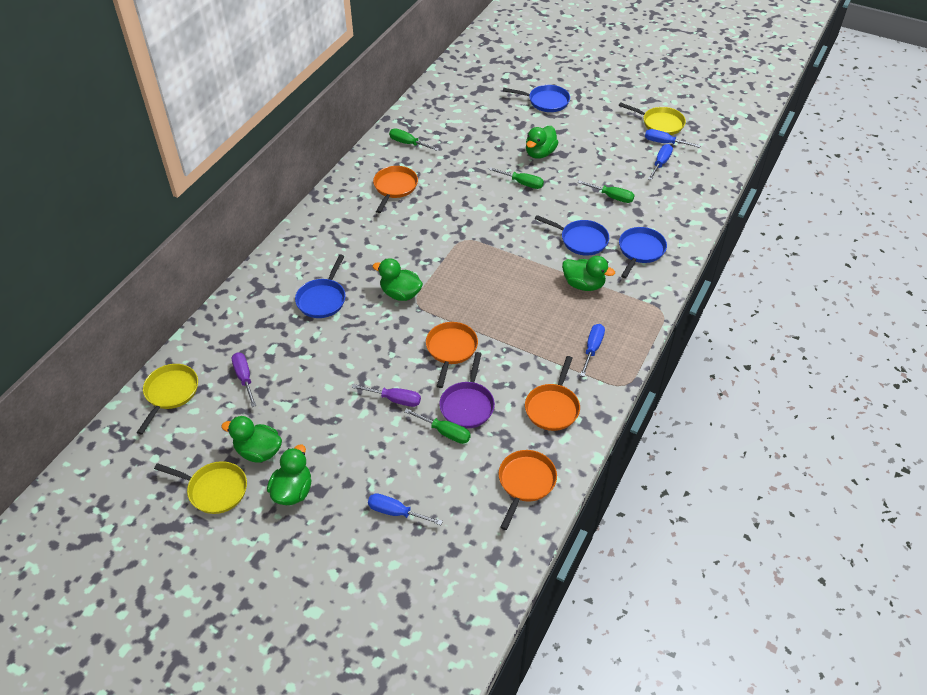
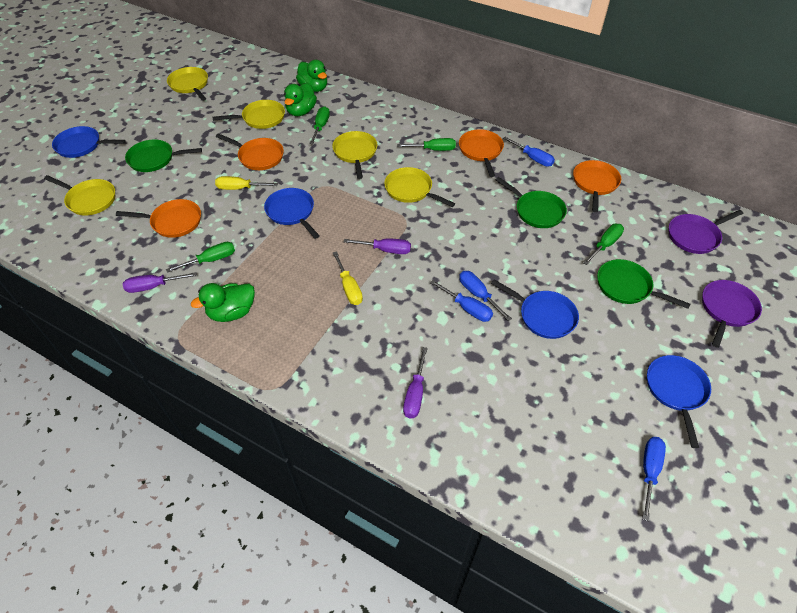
green duck: 5 -> 3
green pan: 0 -> 3
purple pan: 1 -> 2
purple screwdriver: 2 -> 3
yellow pan: 3 -> 5
yellow screwdriver: 0 -> 2

